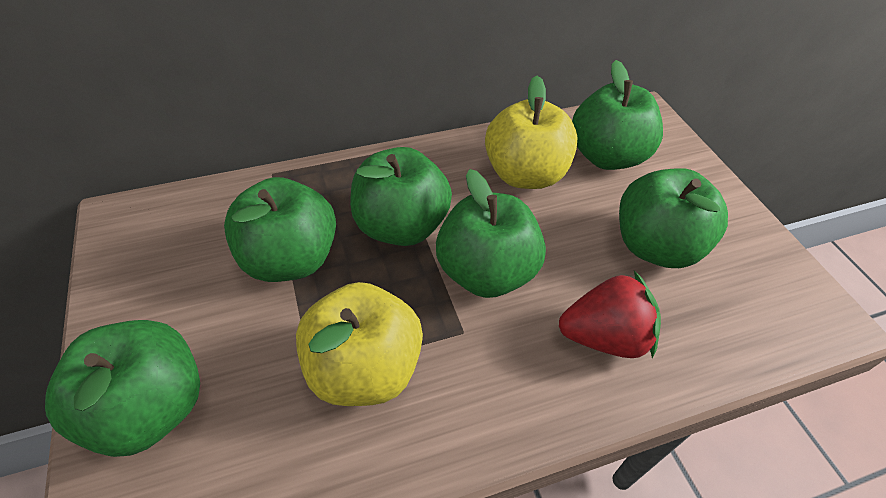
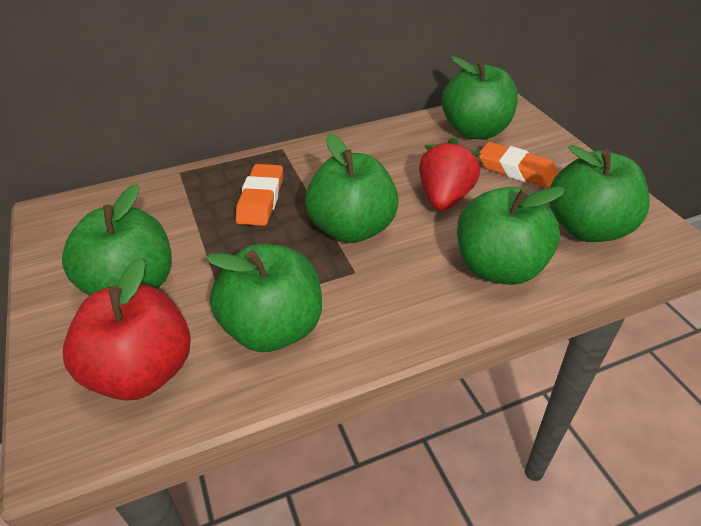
orange eraser: 0 -> 2
red apple: 0 -> 1
yellow apple: 2 -> 0

